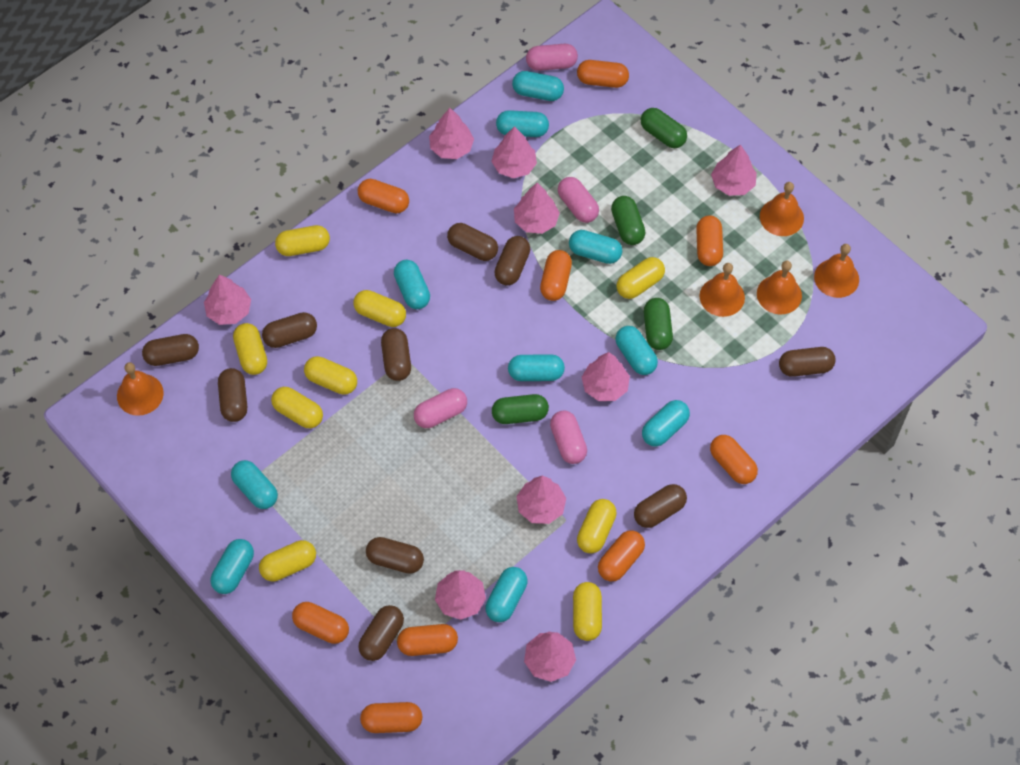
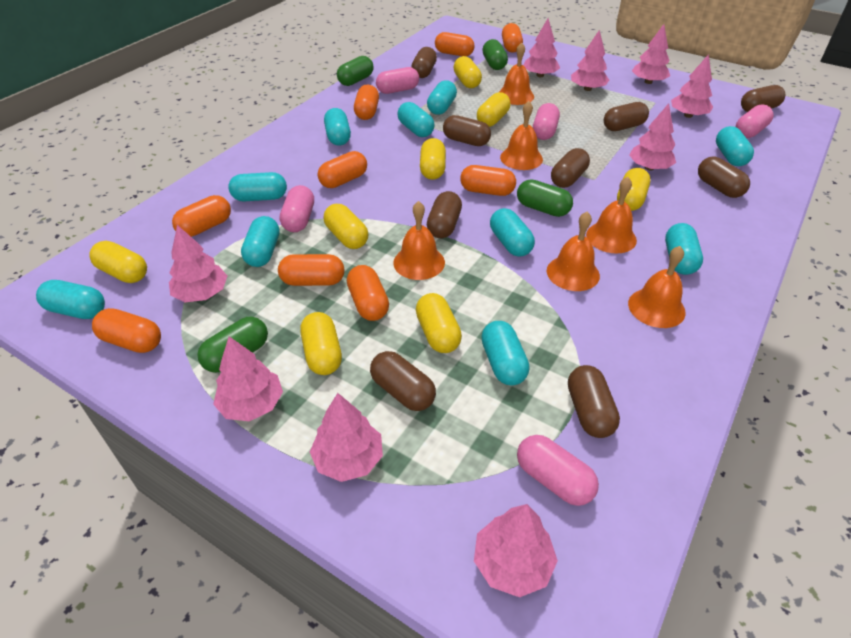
brown capsule: 10 -> 9
orange bell: 5 -> 6
pink capsule: 4 -> 5
yellow capsule: 9 -> 8

